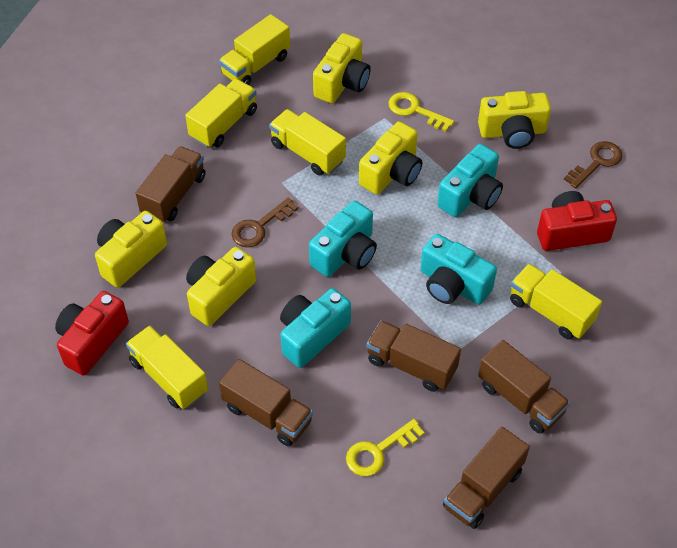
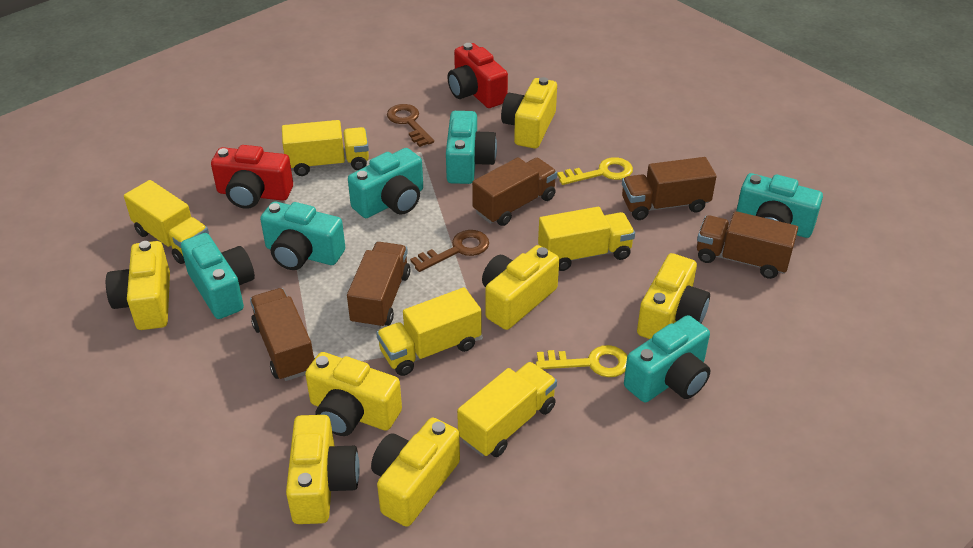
turquoise camera: 4 -> 6
yellow camera: 5 -> 7

